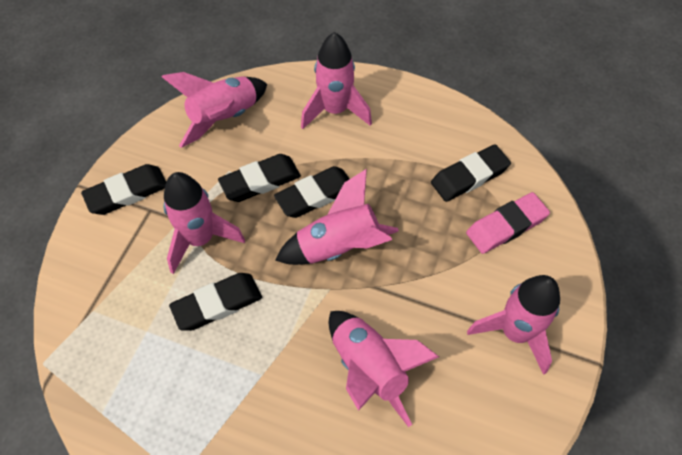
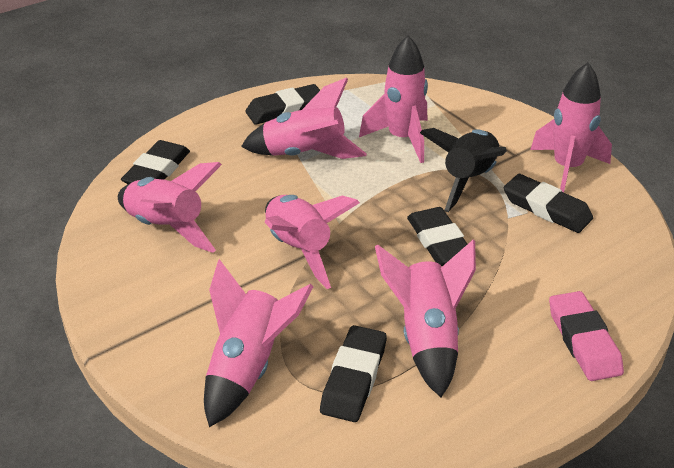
black rocket: 0 -> 1
pink rocket: 6 -> 7

